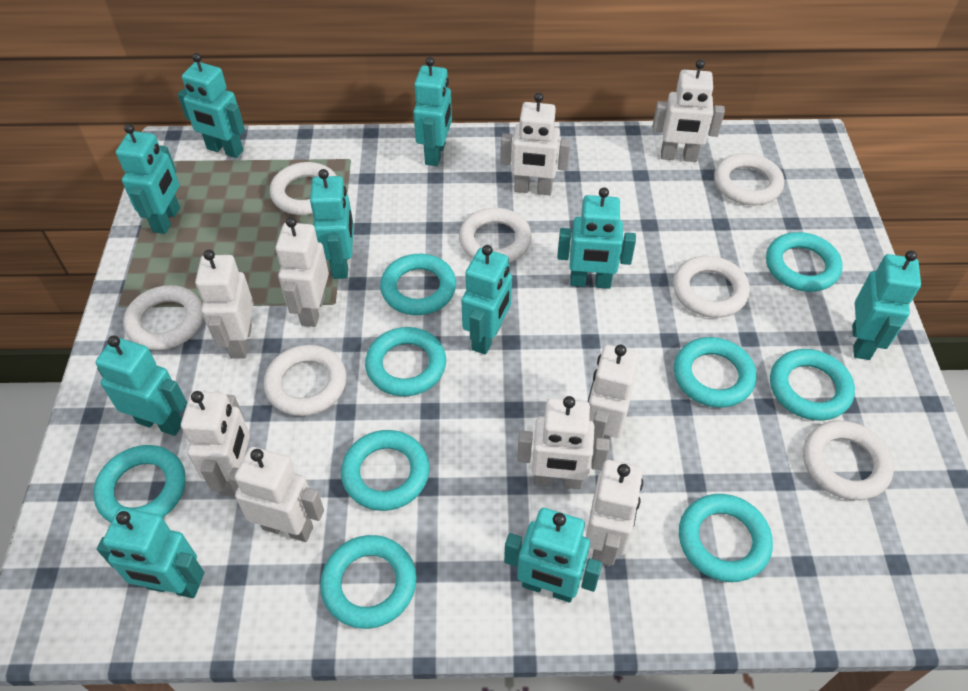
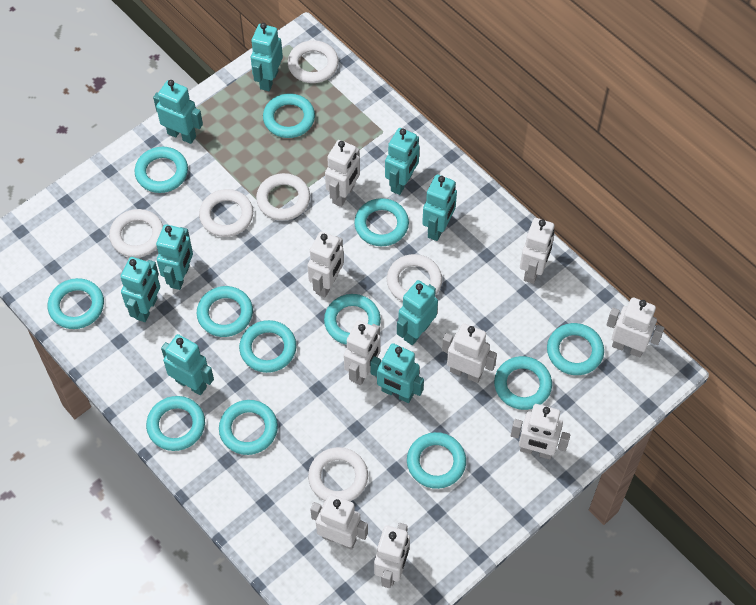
turquoise ring: 9 -> 12
turquoise robot: 10 -> 9
white ring: 7 -> 6

